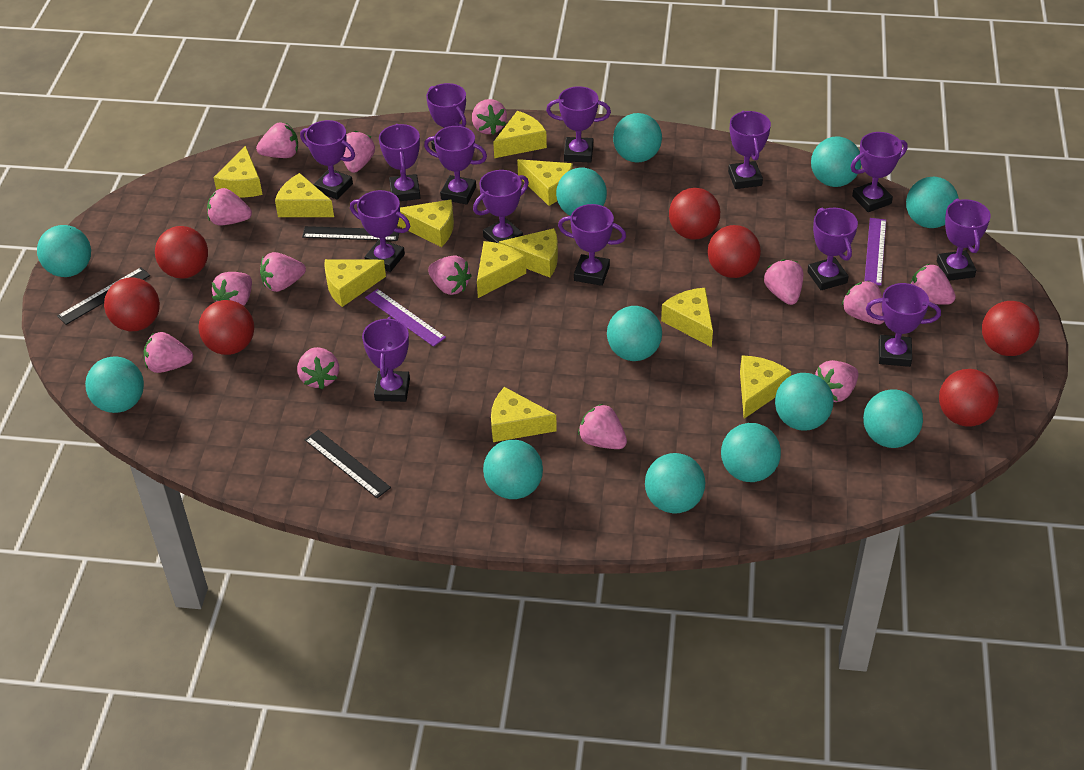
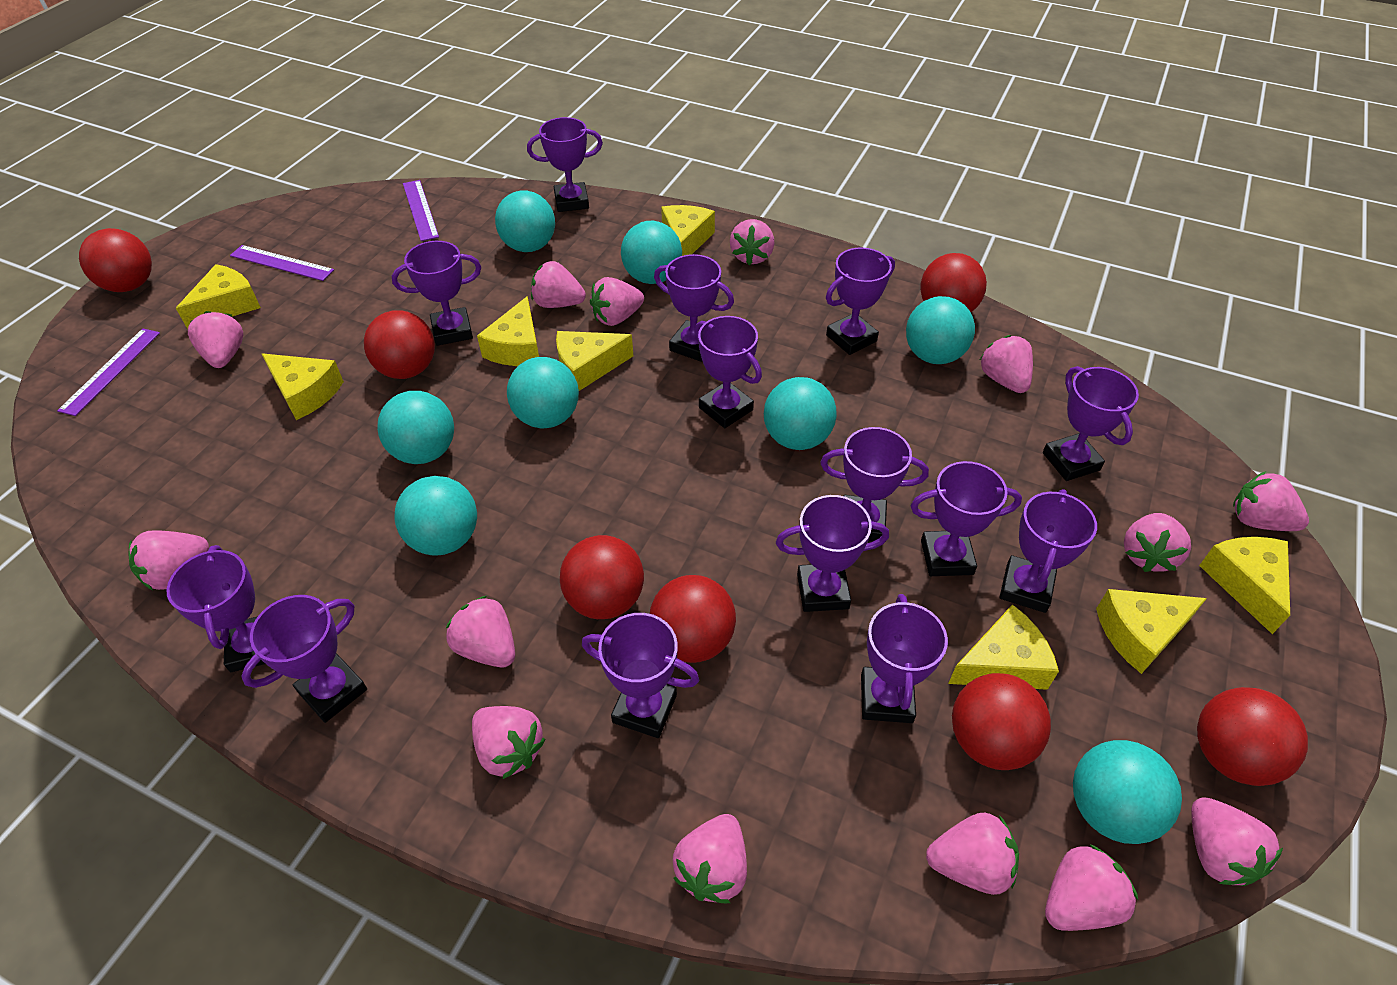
black ruler: 3 -> 0
purple ruler: 2 -> 3
turquoise ball: 12 -> 8
yellow cheese: 11 -> 8

